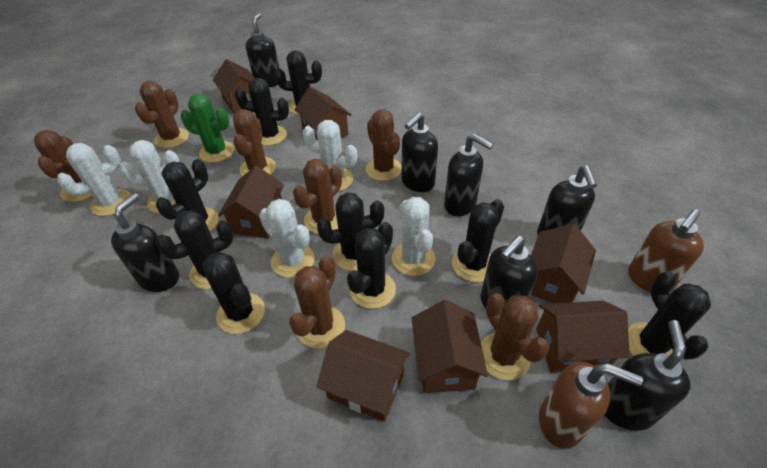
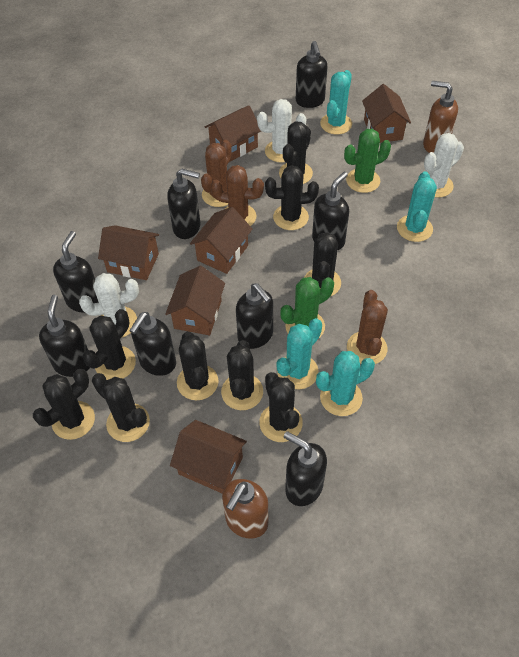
black soap dispenser: 7 -> 8
brown cactus: 7 -> 3
brown house: 7 -> 6
green cactus: 1 -> 2
turquoise cactus: 0 -> 4
white cactus: 5 -> 3

